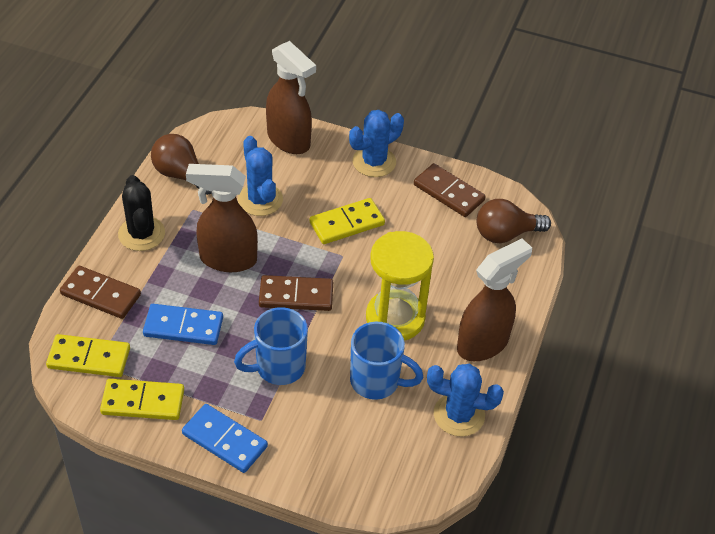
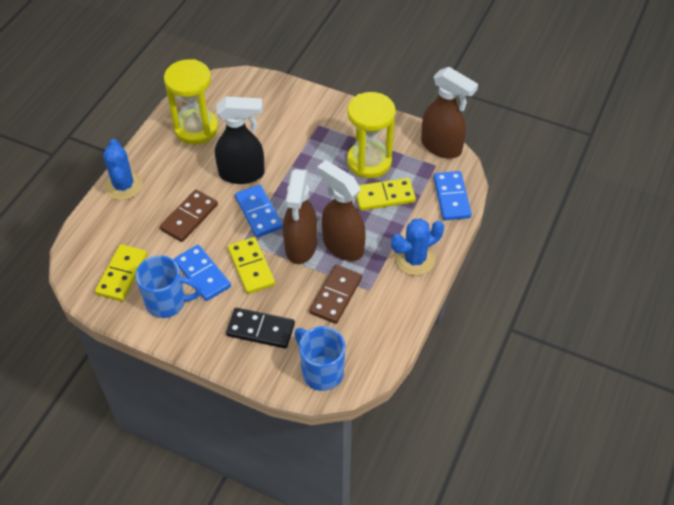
black cactus: 1 -> 0
black domino: 0 -> 1
black spray bottle: 0 -> 1
blue cactus: 3 -> 2
blue domino: 2 -> 3
brown domino: 3 -> 2
brown light bulb: 2 -> 0
yellow hourglass: 1 -> 2

